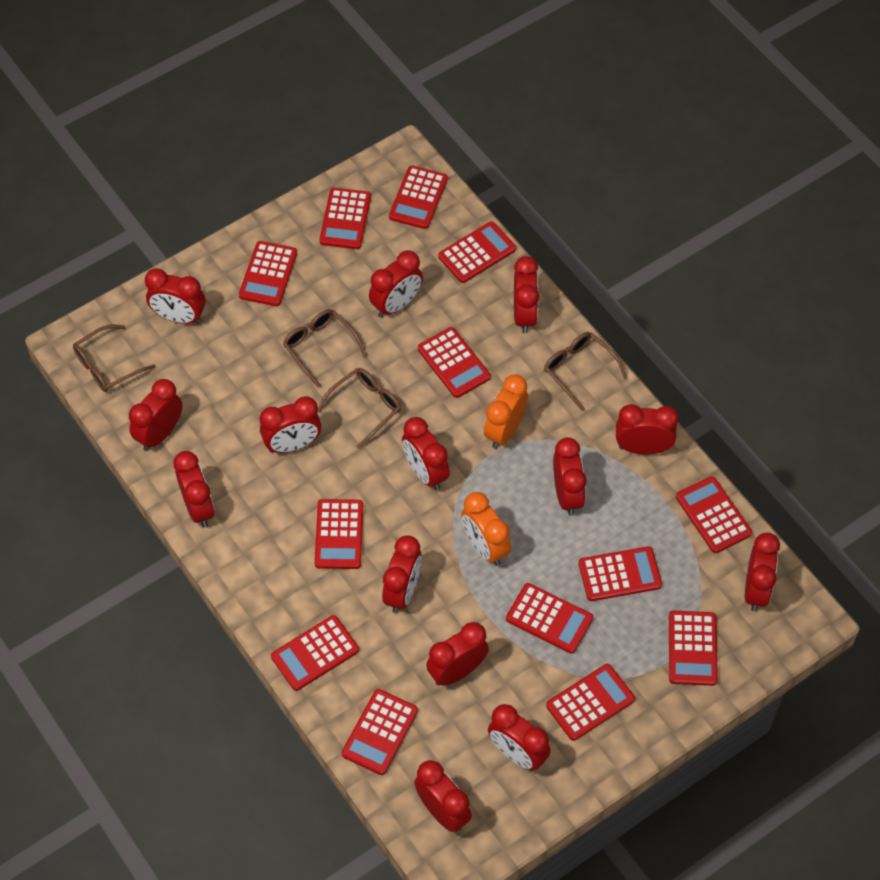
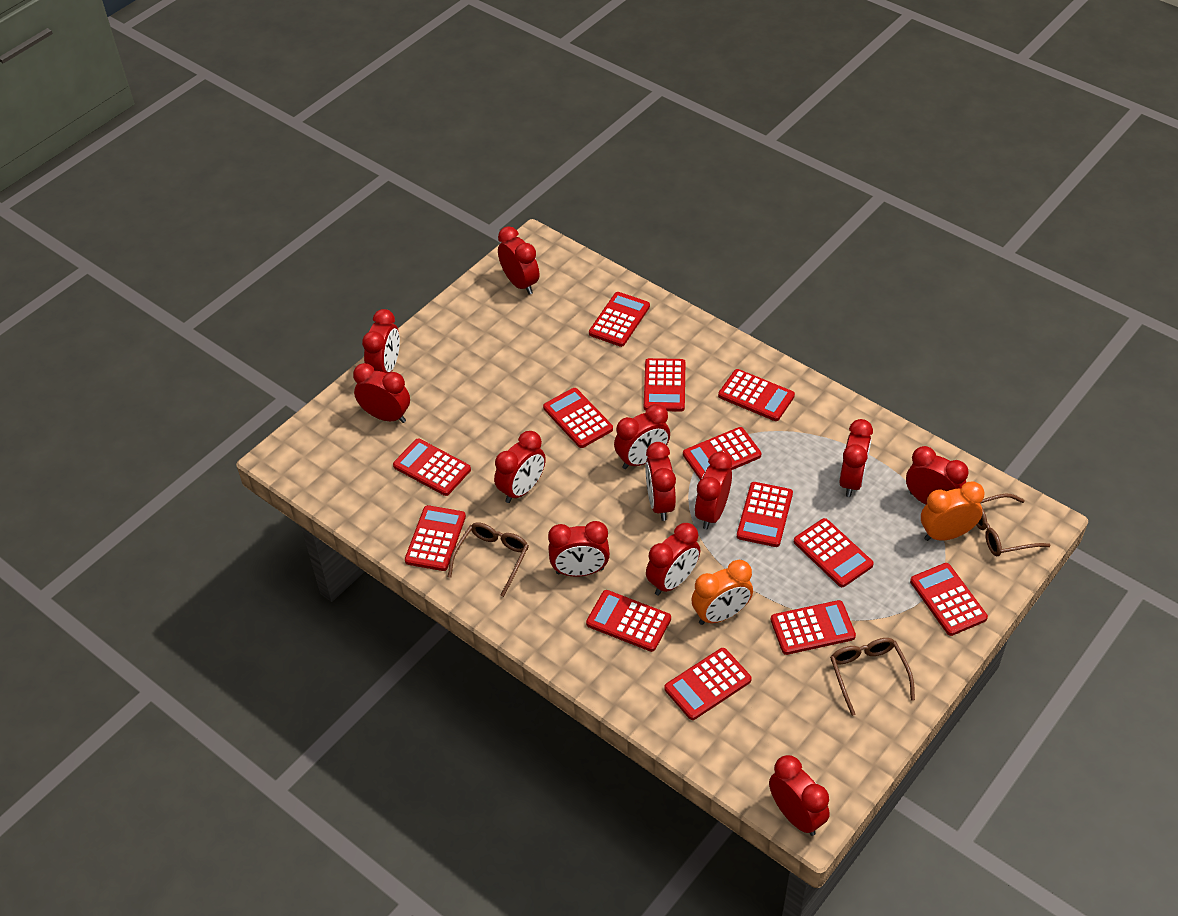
brown glasses: 4 -> 3
red clock: 14 -> 12

